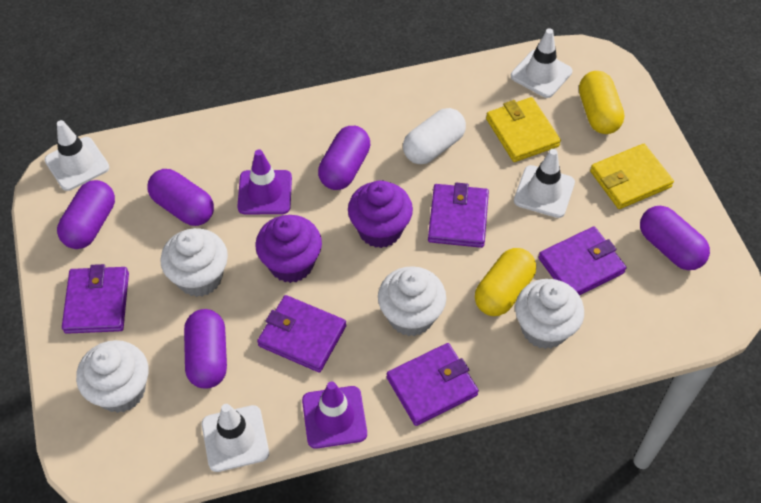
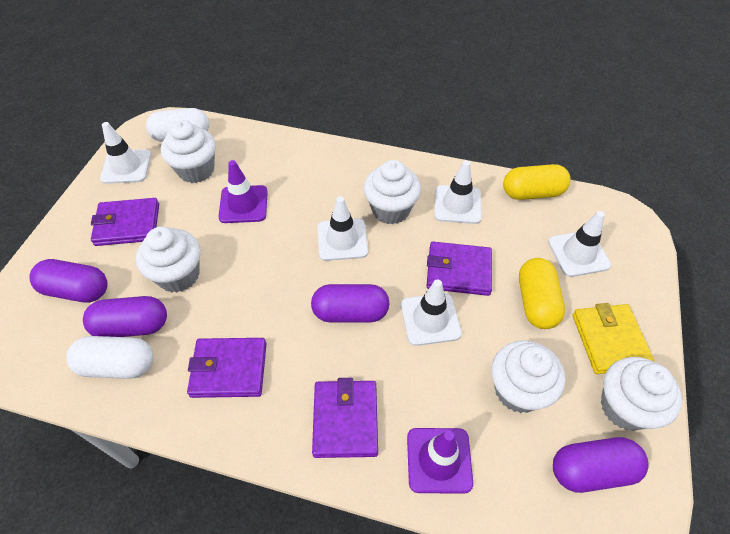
purple capsule: 5 -> 4
purple cupcake: 2 -> 0
purple wallet: 5 -> 4
white capsule: 1 -> 2
white cupcake: 4 -> 5
white traffic cone: 4 -> 5
yellow wallet: 2 -> 1

